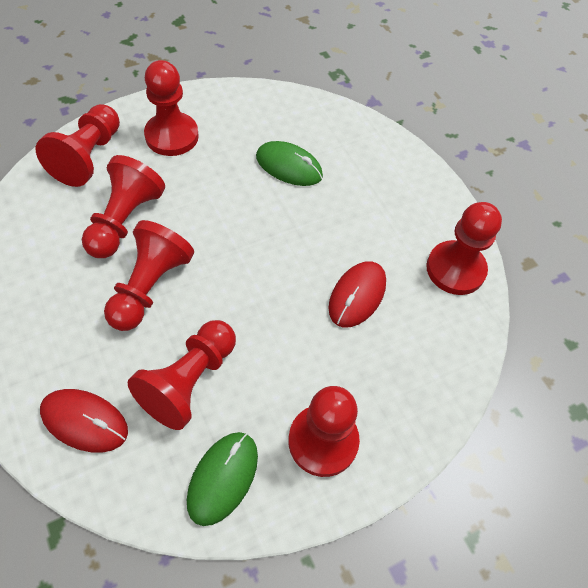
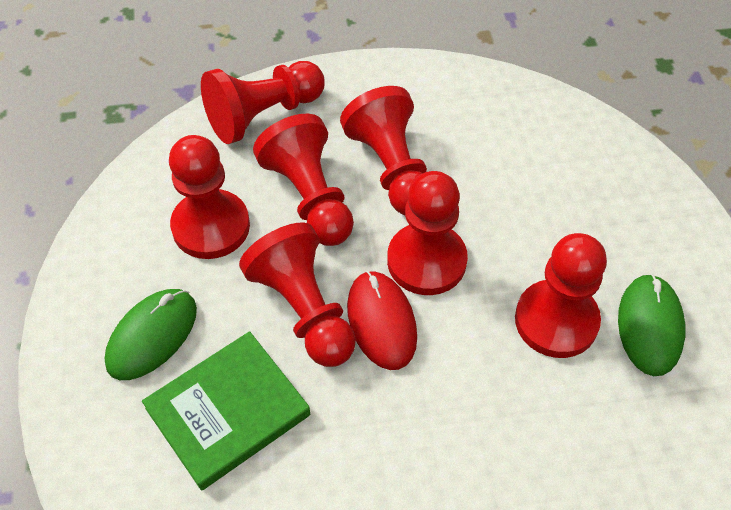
green book: 0 -> 1
red mouse: 2 -> 1

